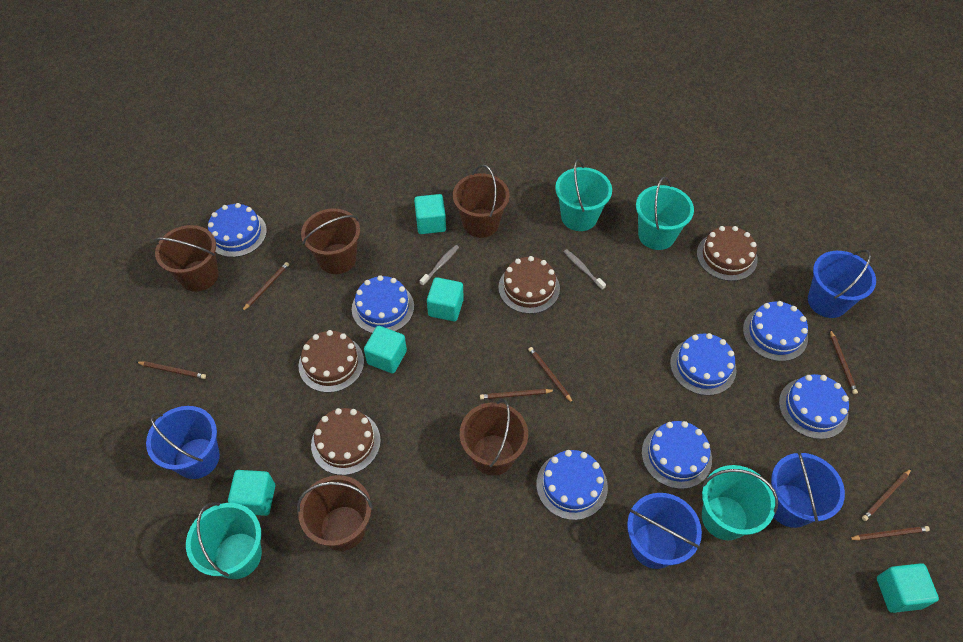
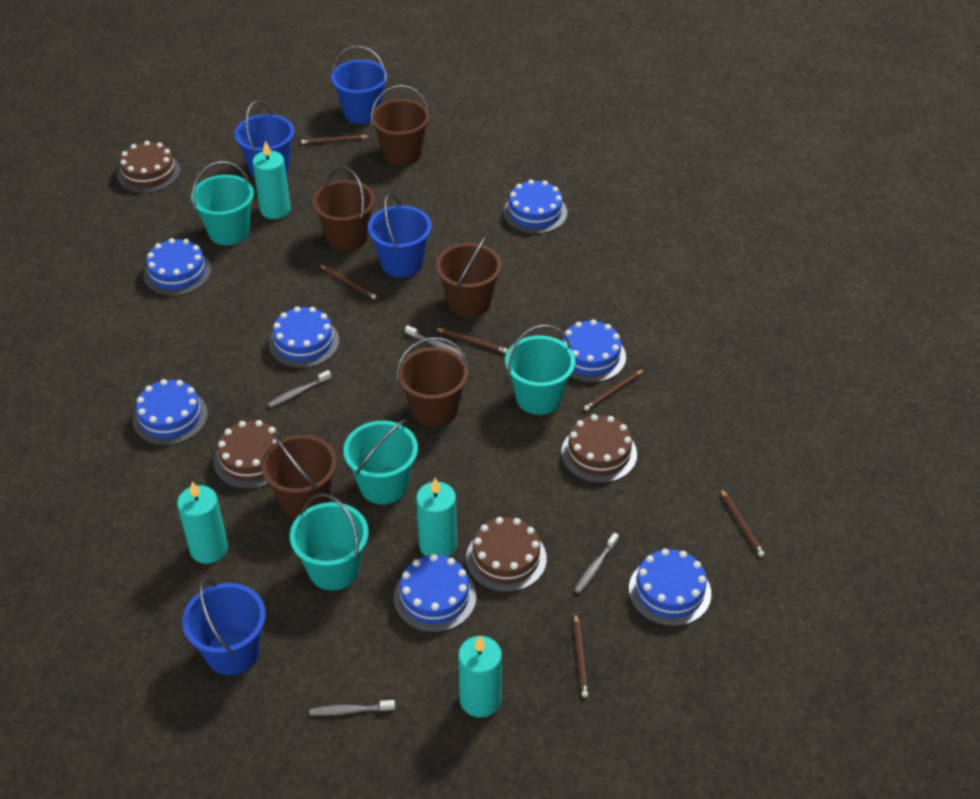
brown pencil: 7 -> 6
grey toothbrush: 2 -> 4
turquoise candle: 0 -> 4
turquoise cube: 5 -> 0

